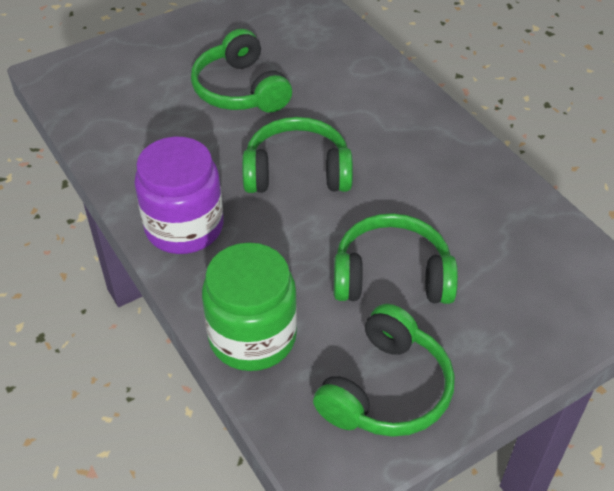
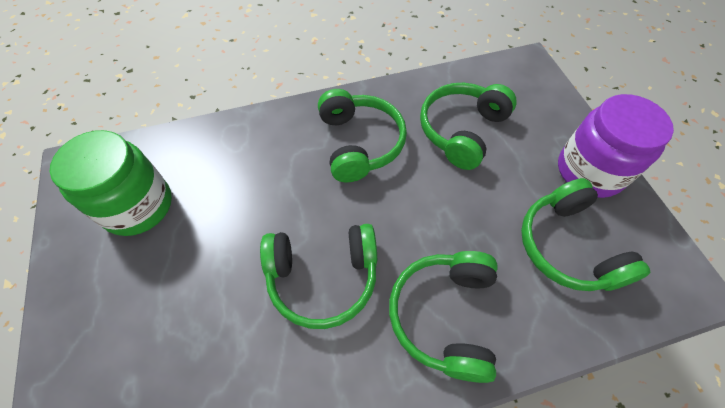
green headphones: 4 -> 5

